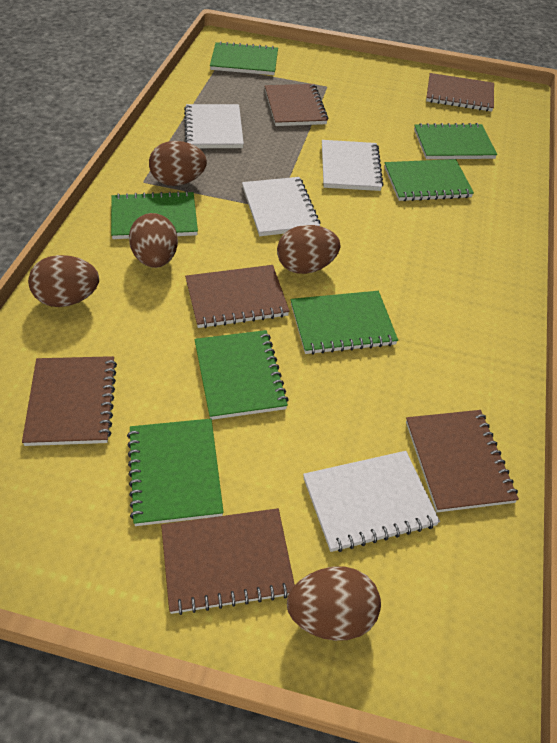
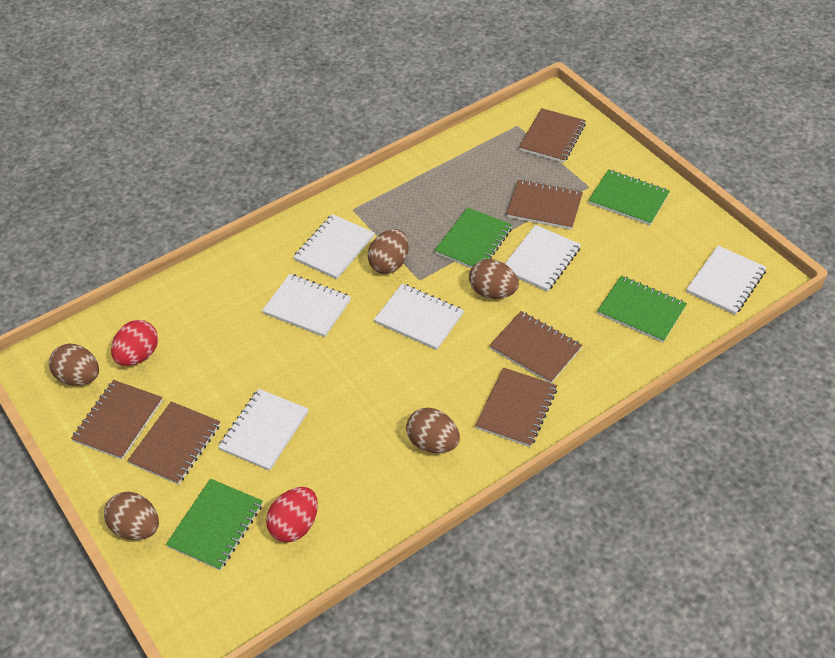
green notebook: 7 -> 4
red egg: 0 -> 2
white notebook: 4 -> 6

